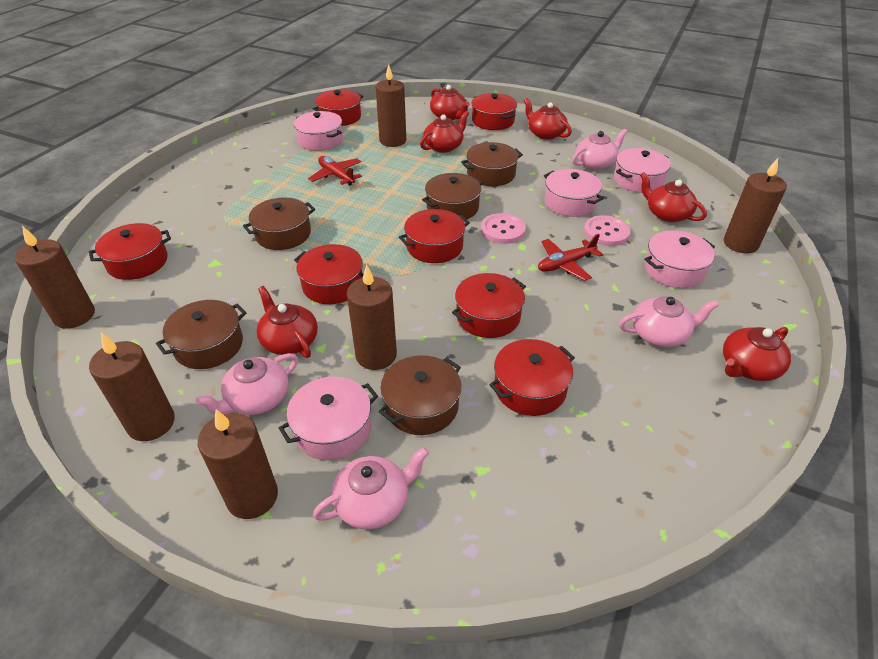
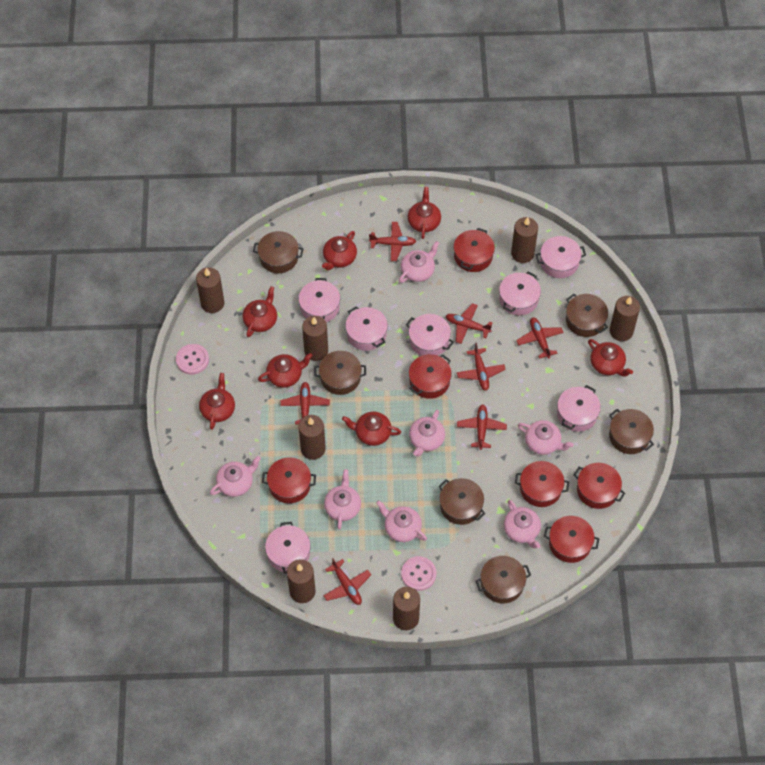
brown candle: 6 -> 7
brown pot: 5 -> 6
pink pot: 5 -> 7
pink teapot: 4 -> 7
red plane: 2 -> 7
red pot: 7 -> 6
red teapot: 6 -> 7

